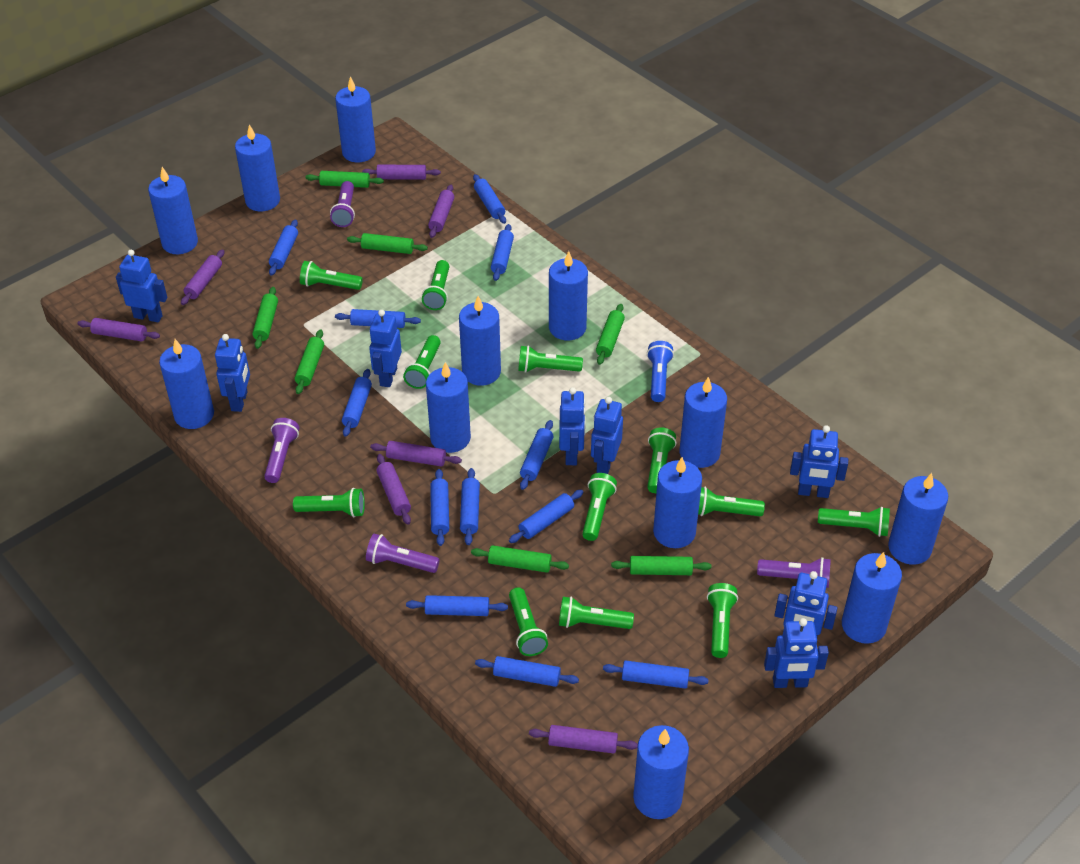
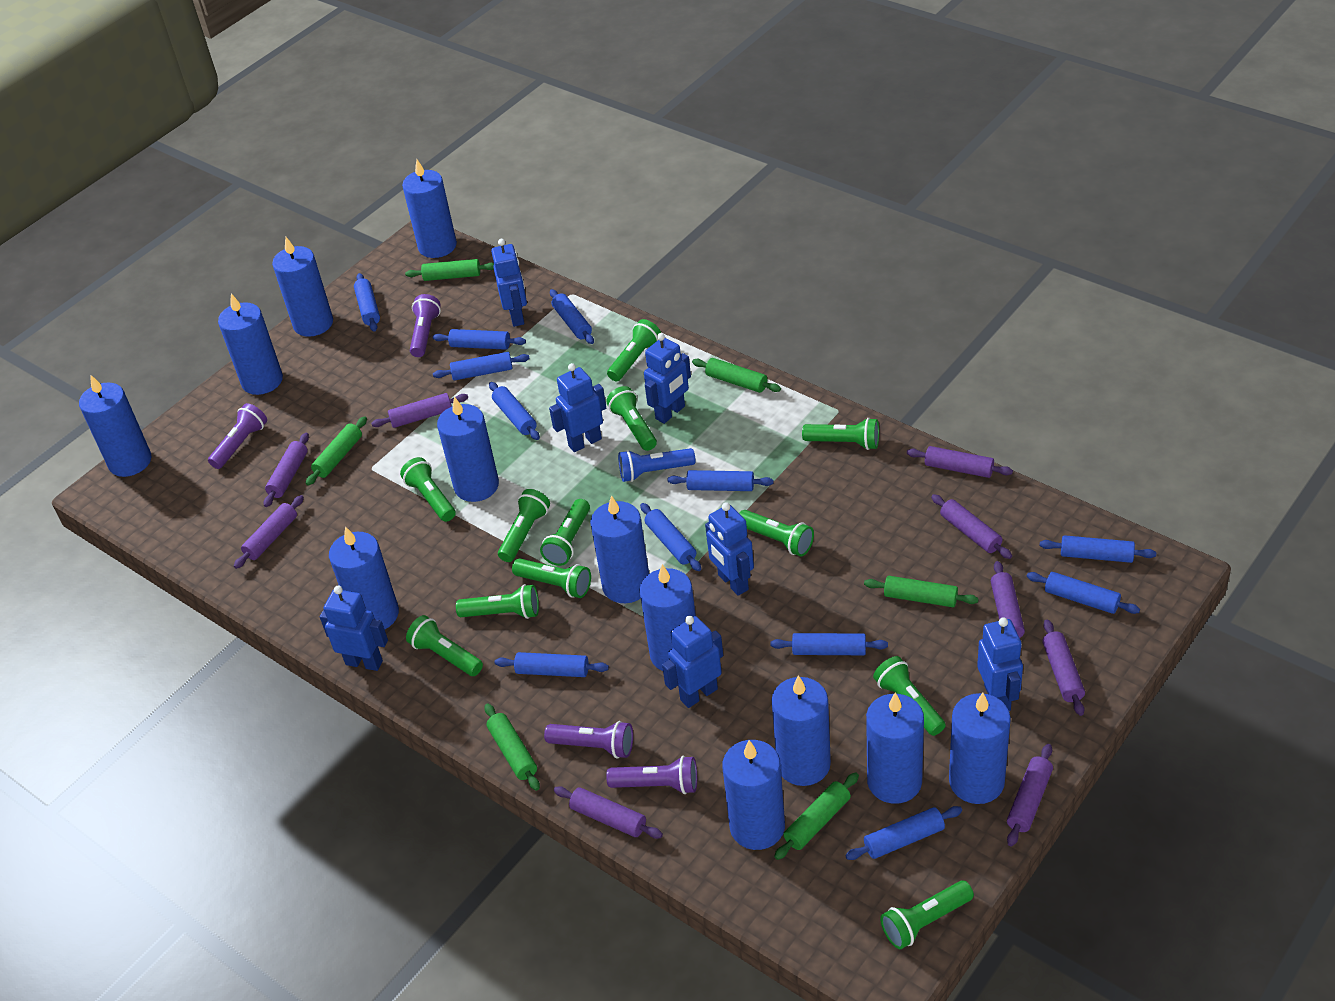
blue robot: 8 -> 7
green rolling pin: 7 -> 6
purple rolling pin: 7 -> 9

